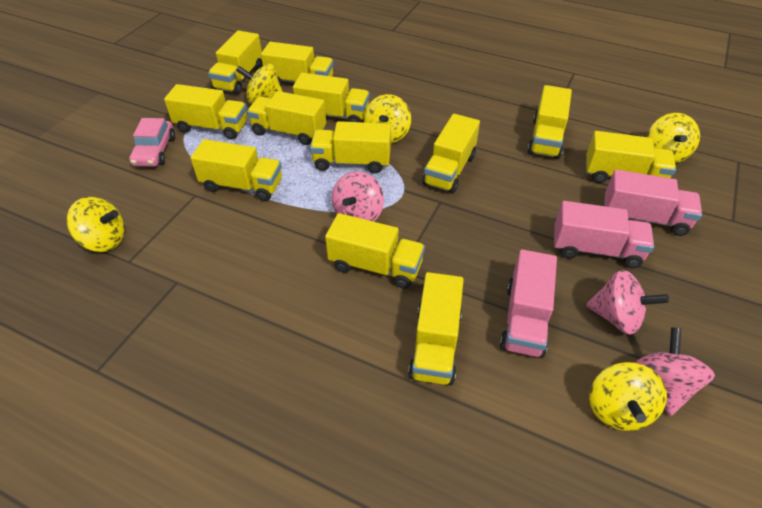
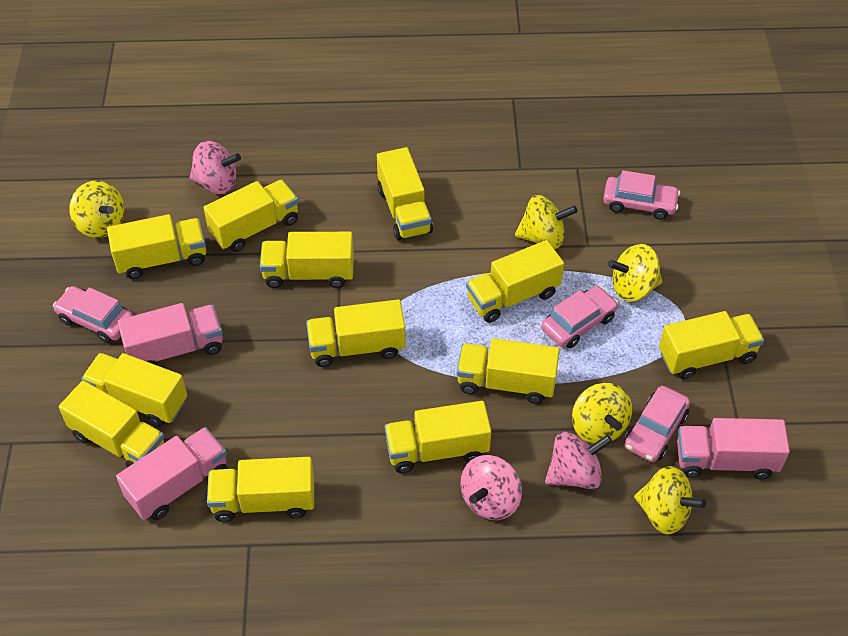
pink car: 1 -> 4

